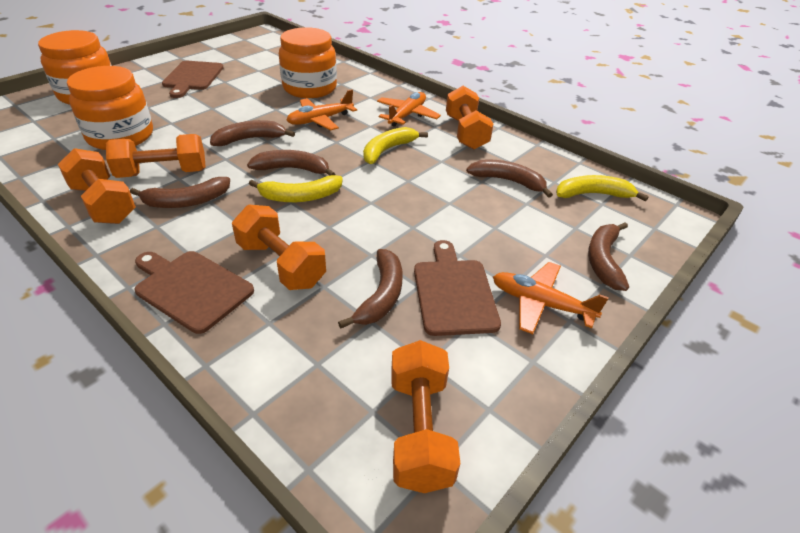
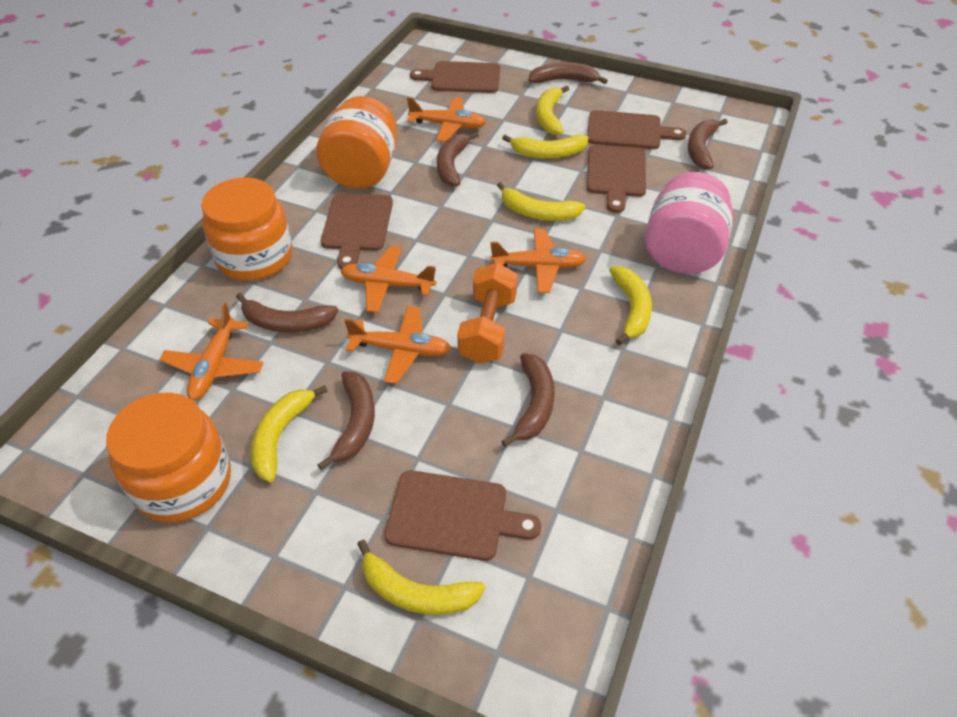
brown cutting board: 3 -> 5
orange dumbbell: 5 -> 1
orange plane: 3 -> 5
pink jar: 0 -> 1
yellow banana: 3 -> 6

